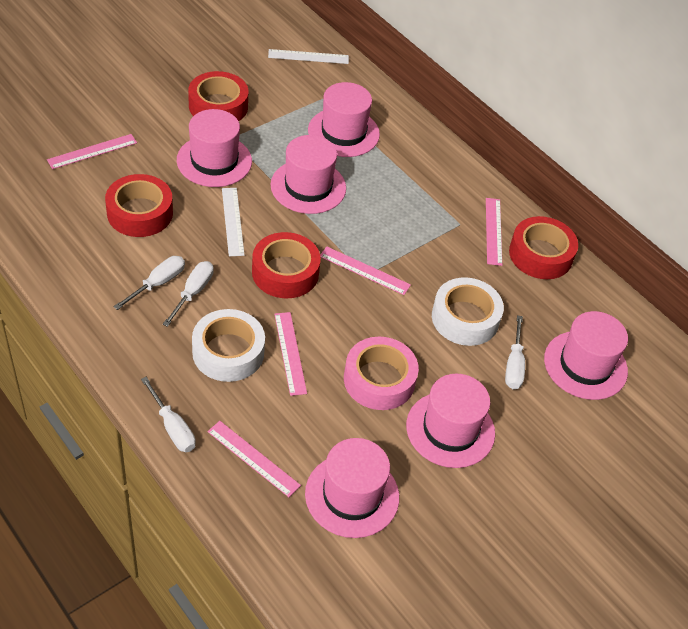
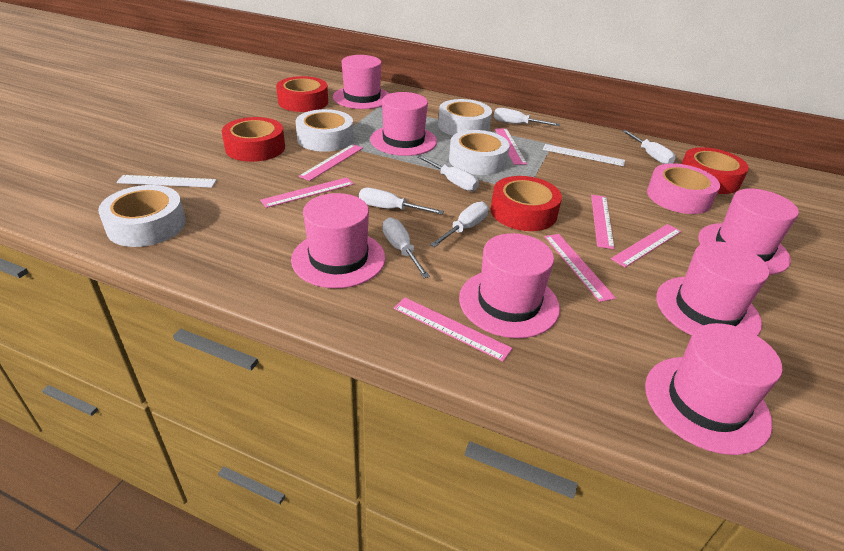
pink hat: 6 -> 7
pink ruler: 5 -> 7
white screwdriver: 4 -> 6
white tape: 2 -> 4

